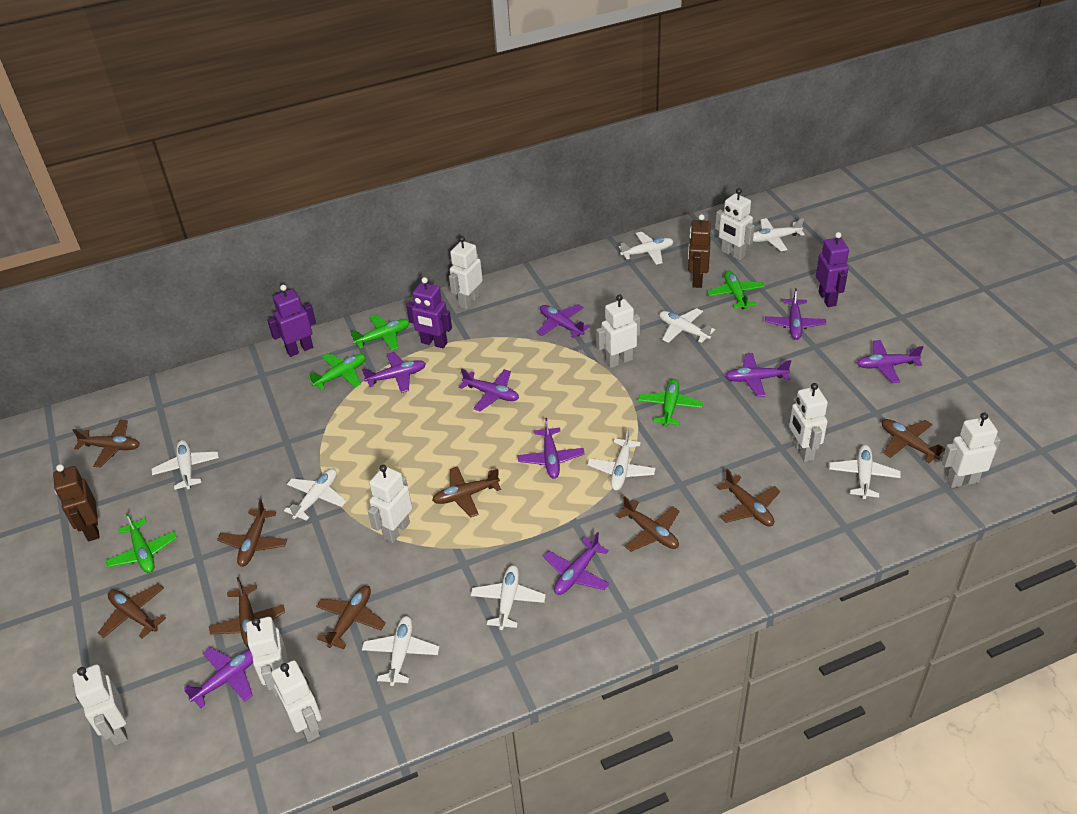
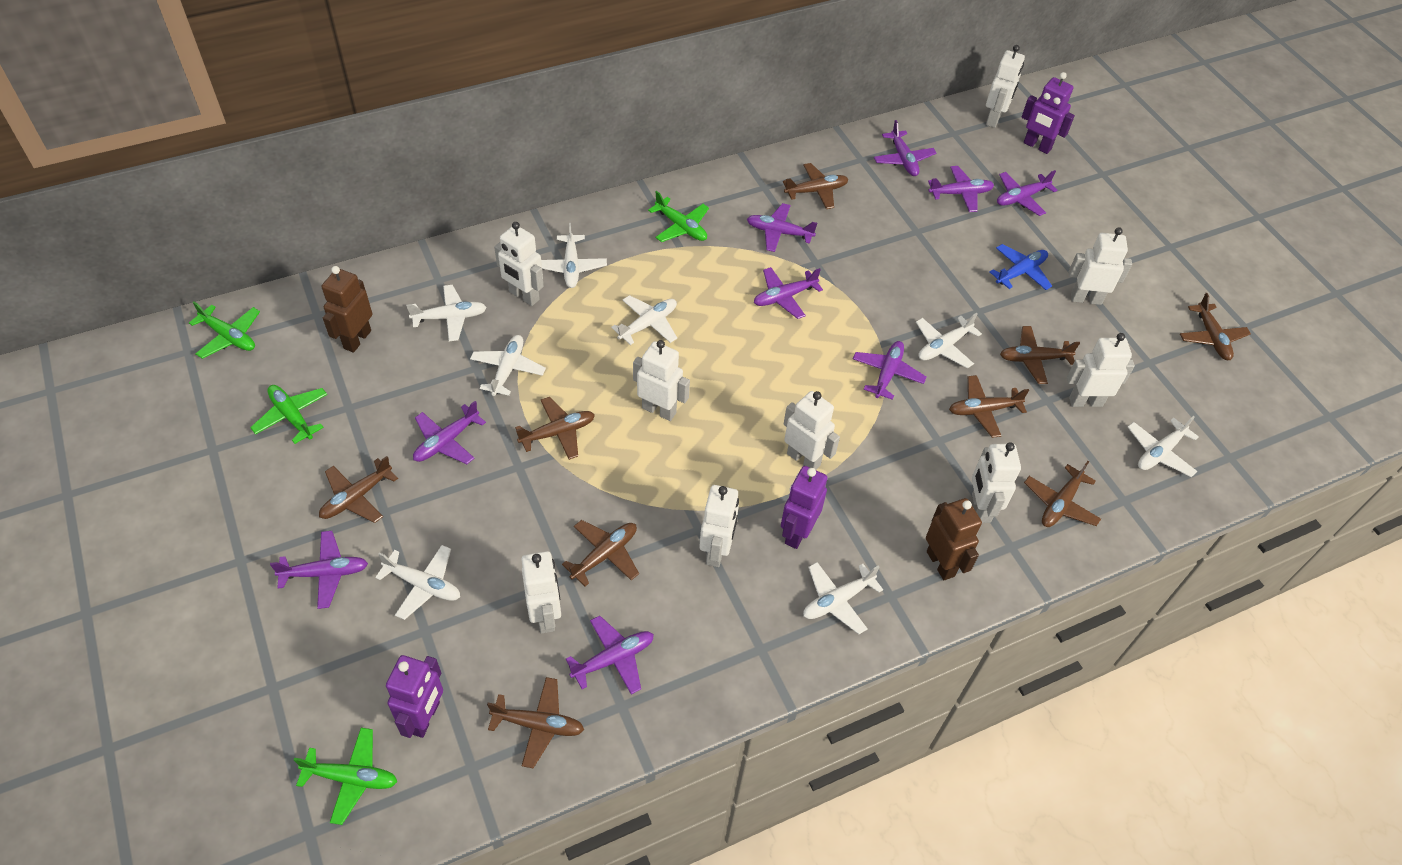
blue plane: 0 -> 1
green plane: 5 -> 4
white plane: 9 -> 8

